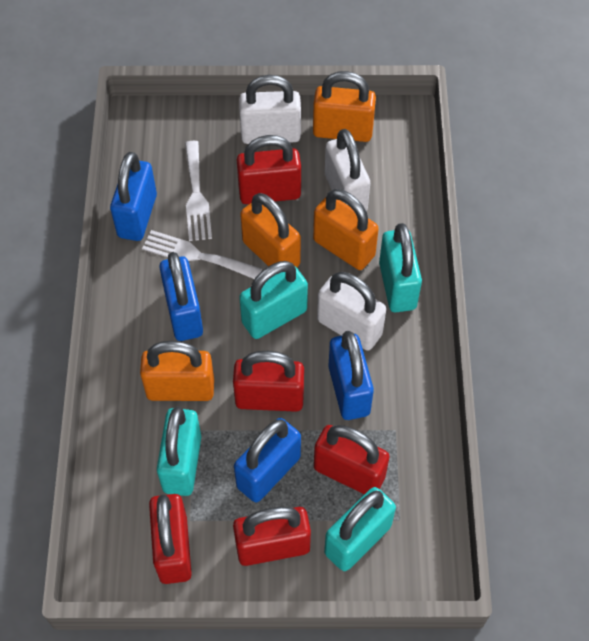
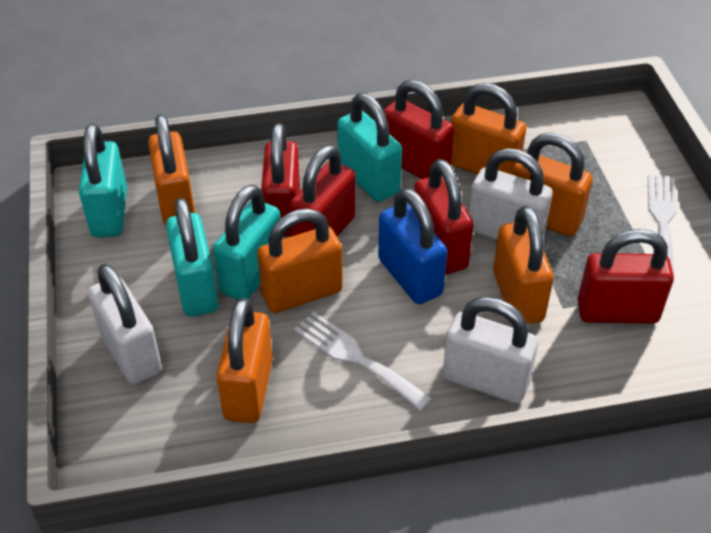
blue padlock: 4 -> 1
orange padlock: 4 -> 6

